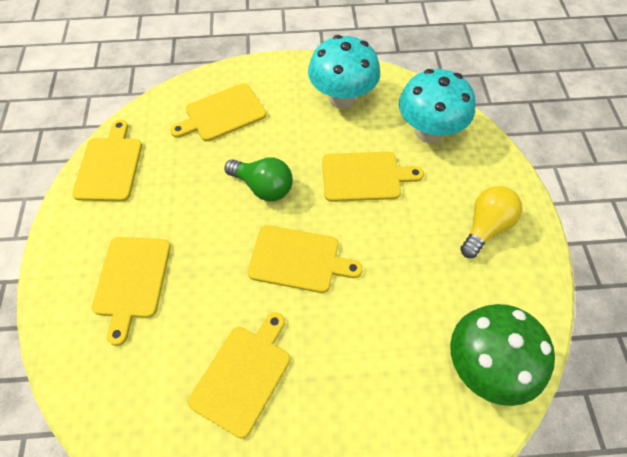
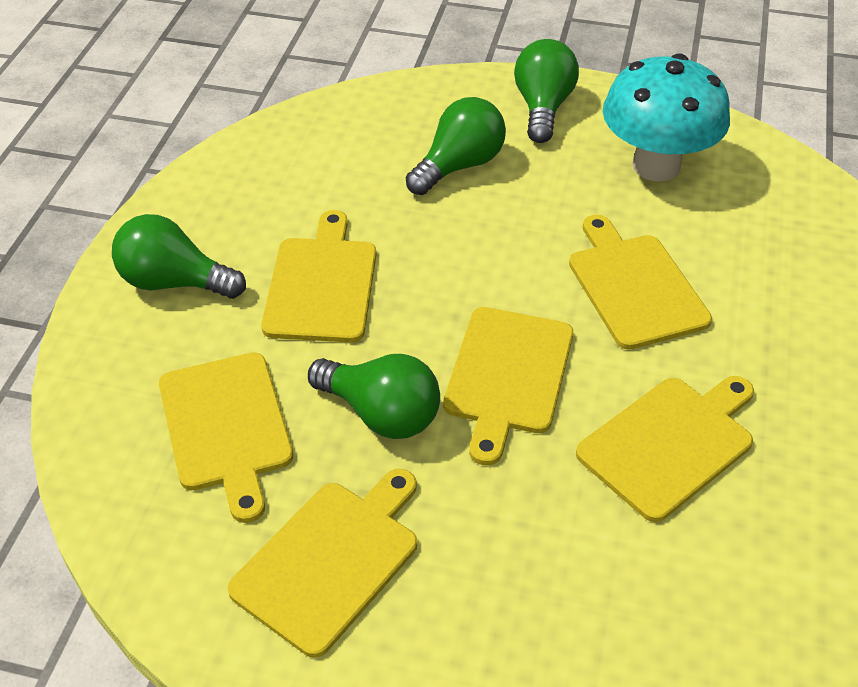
green light bulb: 1 -> 4
green mushroom: 1 -> 0
turquoise mushroom: 2 -> 1
yellow light bulb: 1 -> 0

